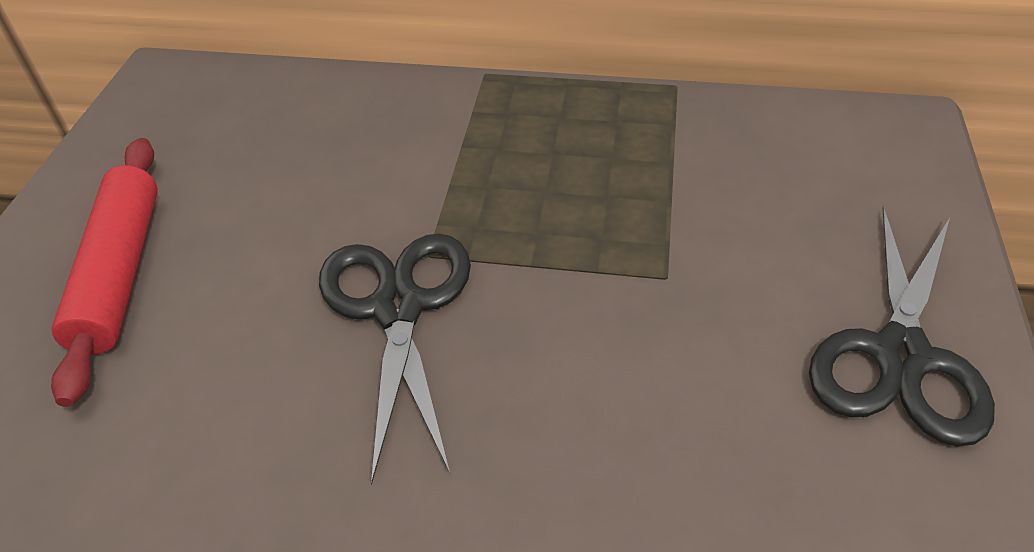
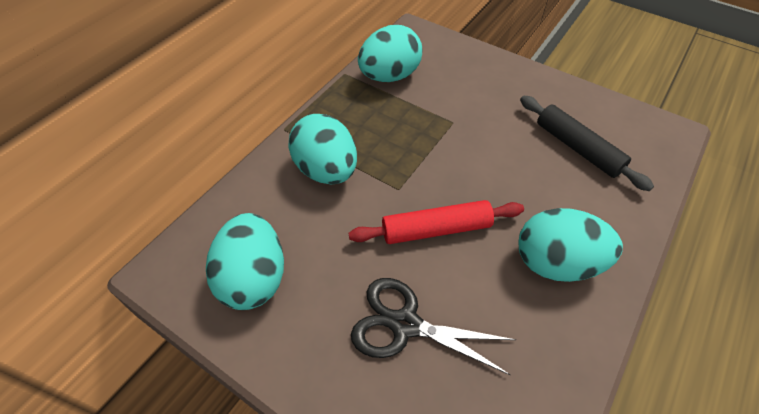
black rolling pin: 0 -> 1
black scissors: 2 -> 1
turquoise egg: 0 -> 4

